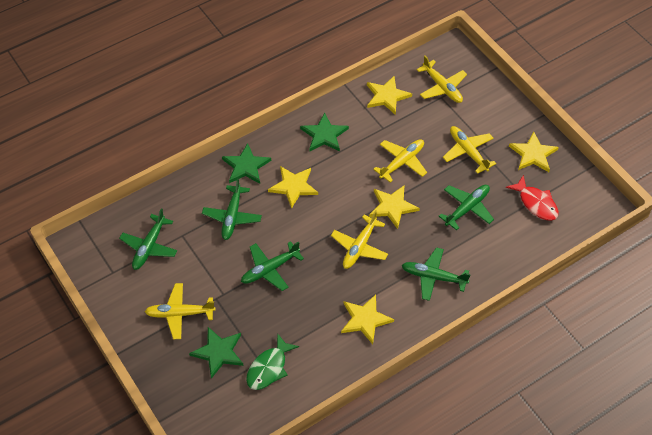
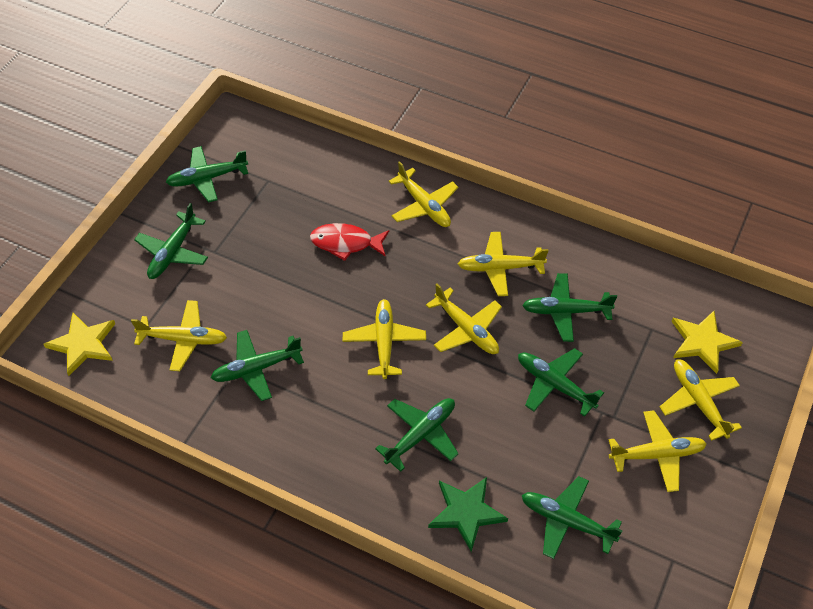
green fish: 1 -> 0
green plane: 5 -> 7
green star: 3 -> 1
yellow plane: 5 -> 7
yellow star: 5 -> 2

